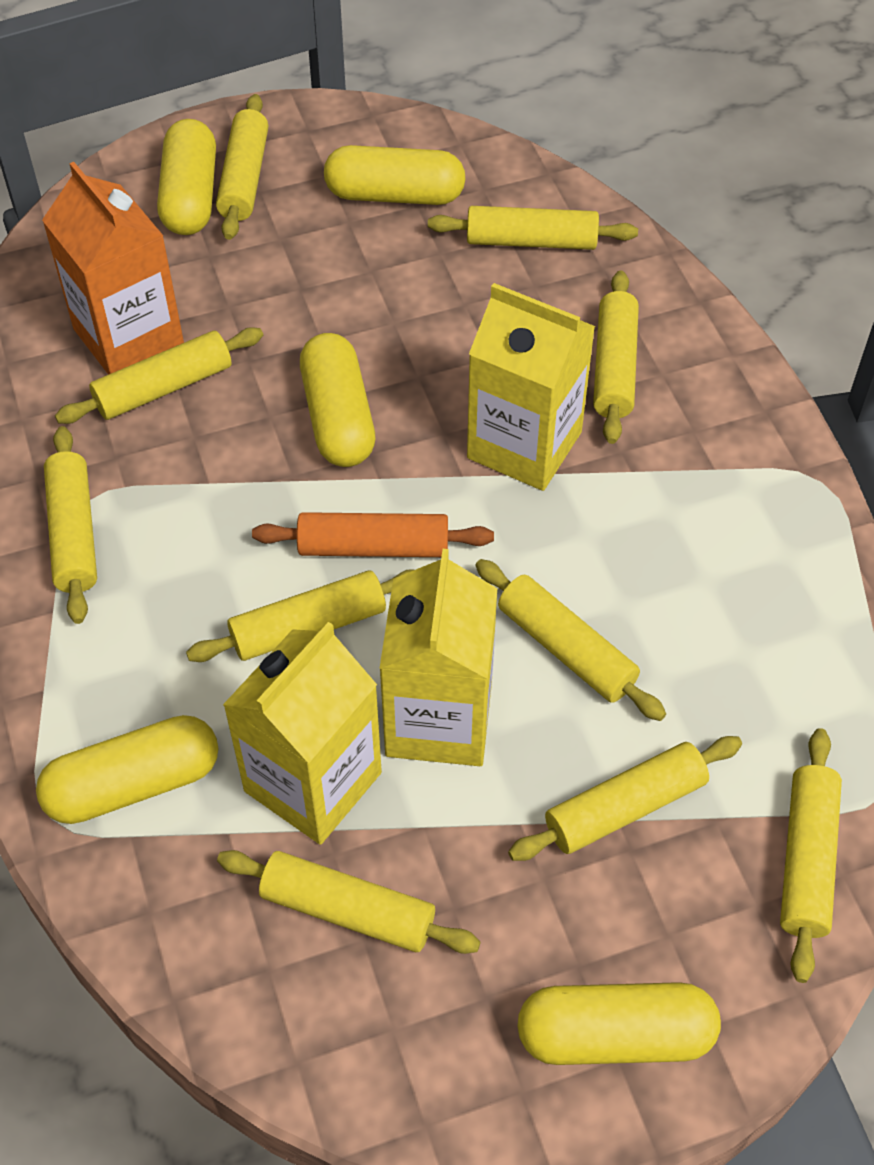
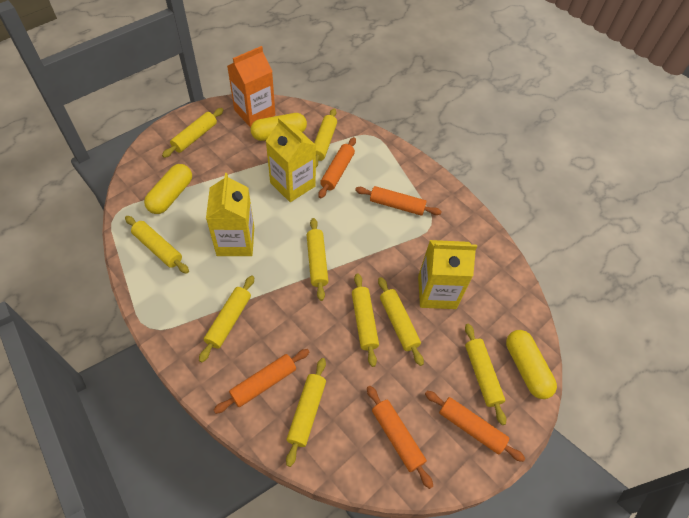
orange rolling pin: 1 -> 5
yellow capsule: 5 -> 3
yellow rolling pin: 10 -> 9

